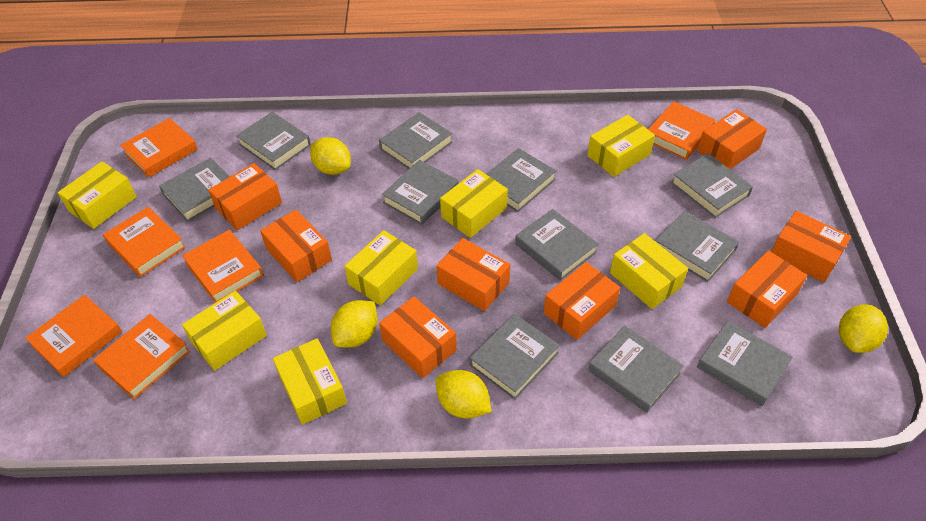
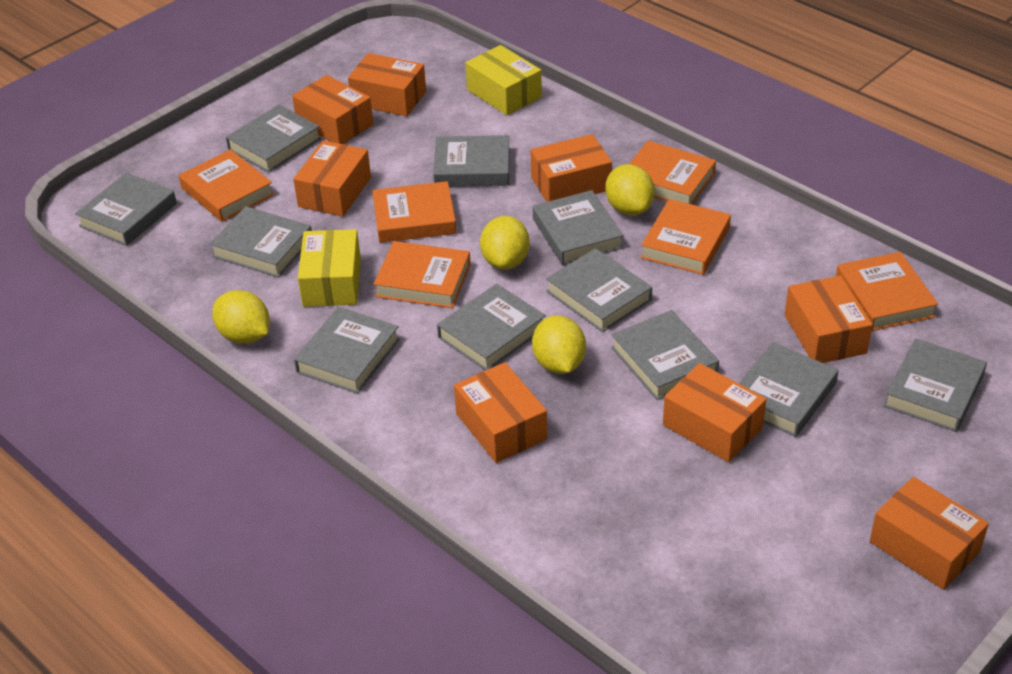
yellow box: 7 -> 2

